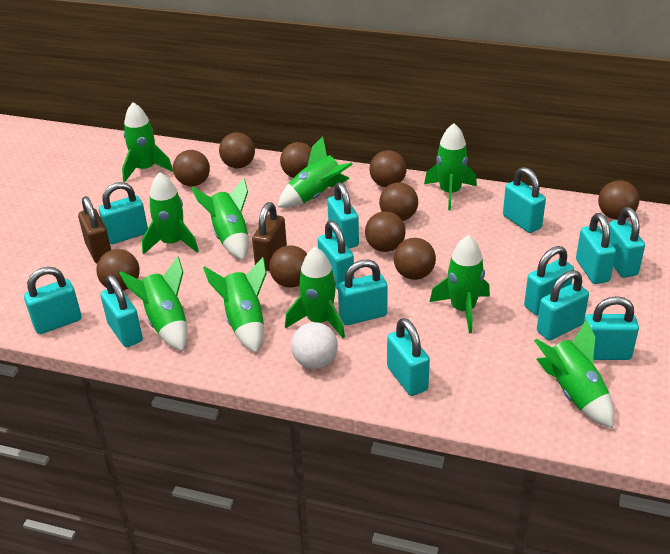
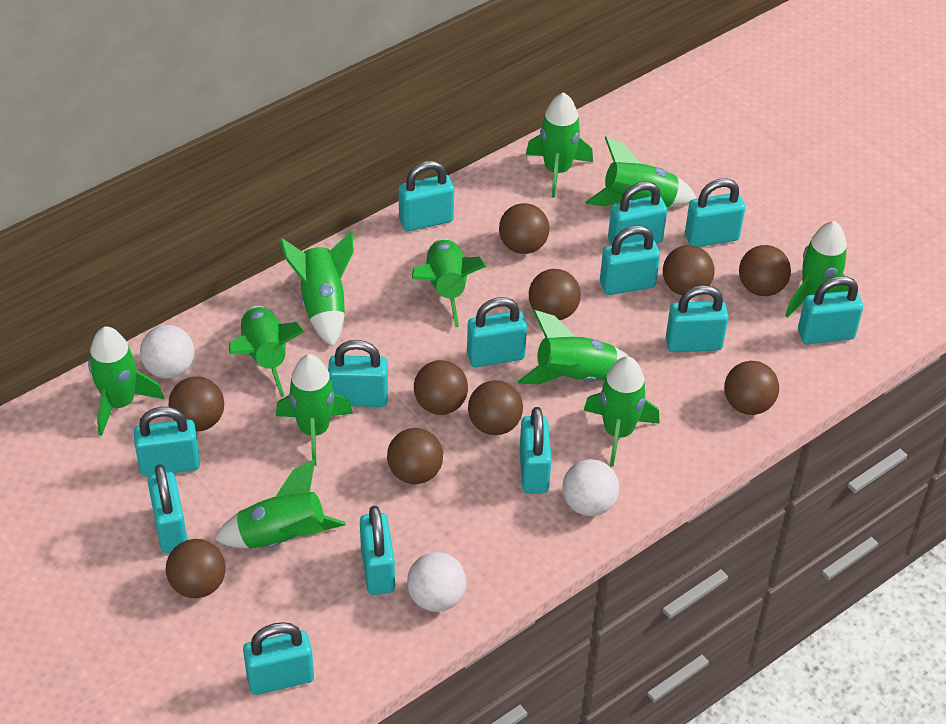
brown padlock: 2 -> 0
green rocket: 10 -> 11
white ball: 1 -> 3

